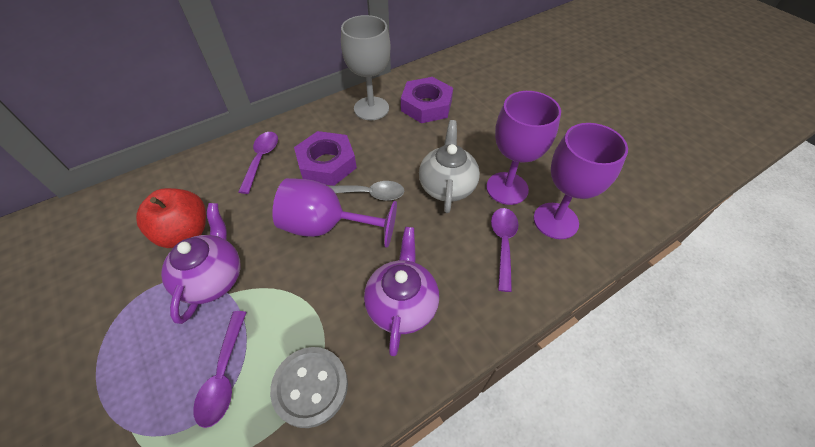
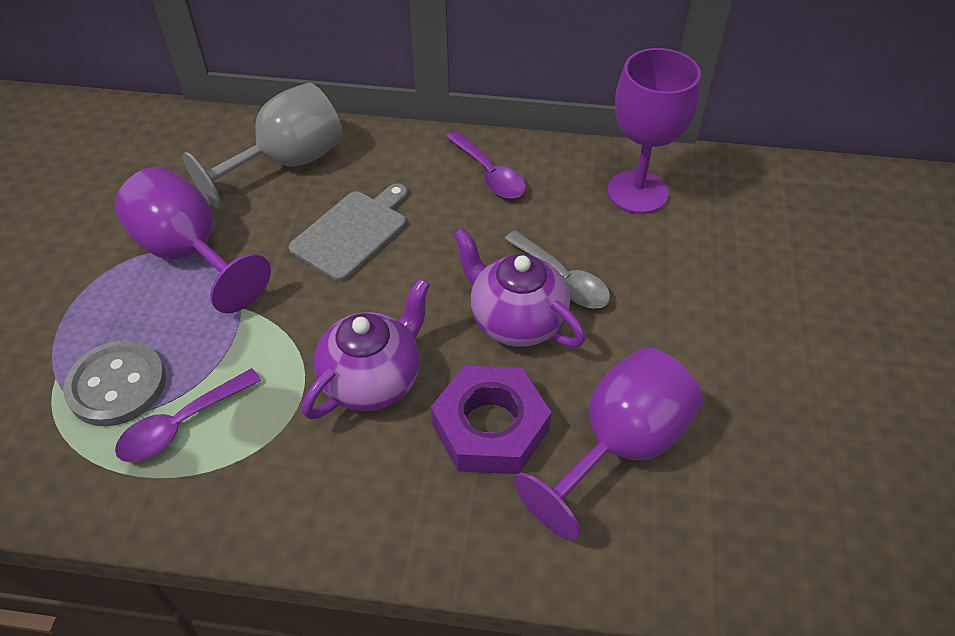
grey cutting board: 0 -> 1
grey teapot: 1 -> 0
purple nut: 2 -> 1
purple spoon: 3 -> 2
red apple: 1 -> 0

